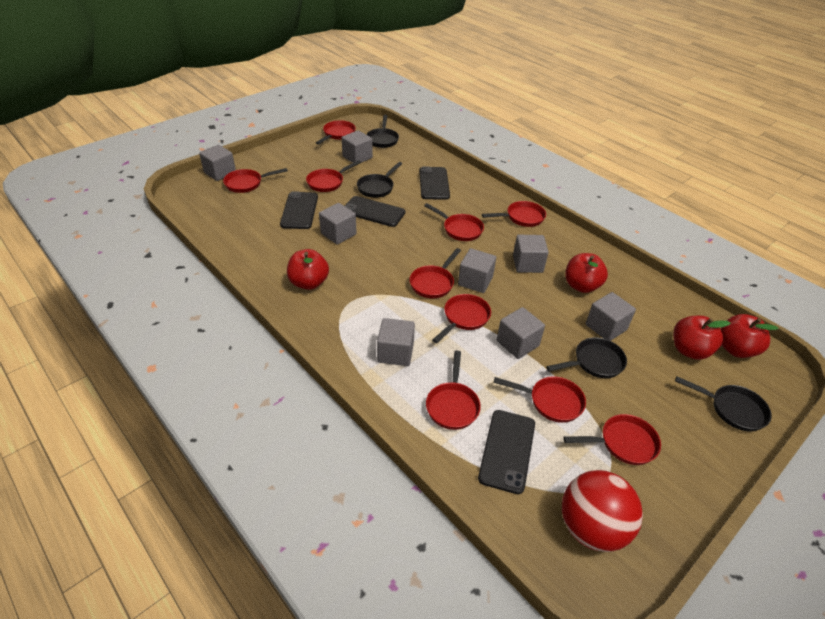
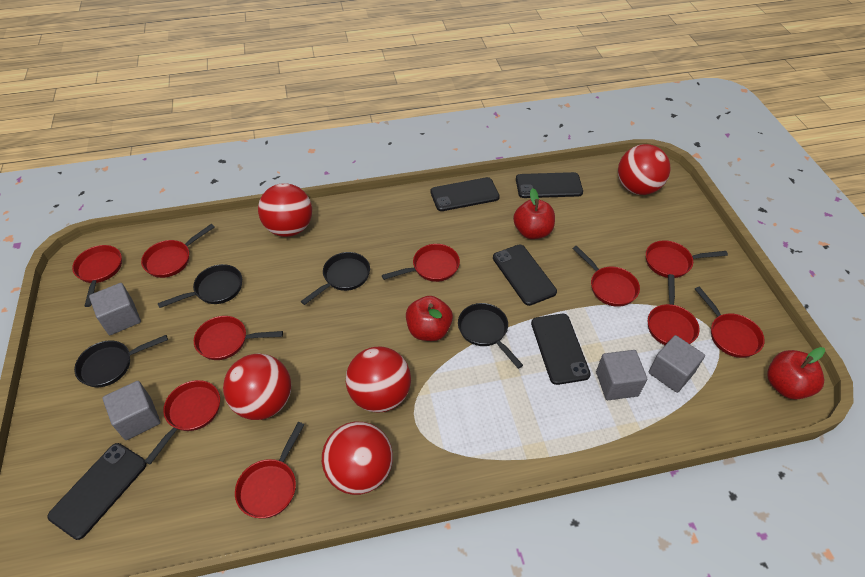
black phone: 4 -> 5
grey cube: 8 -> 4
red apple: 4 -> 3
red ball: 1 -> 5

